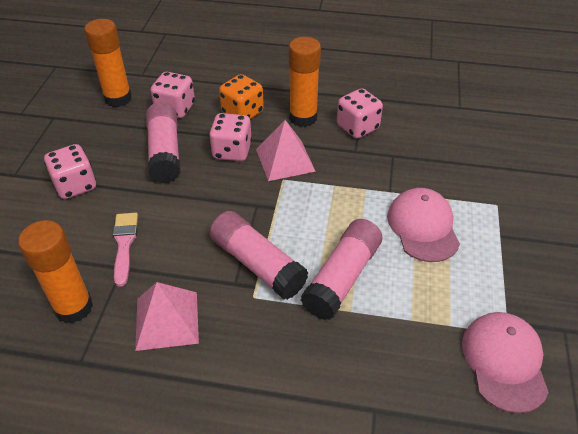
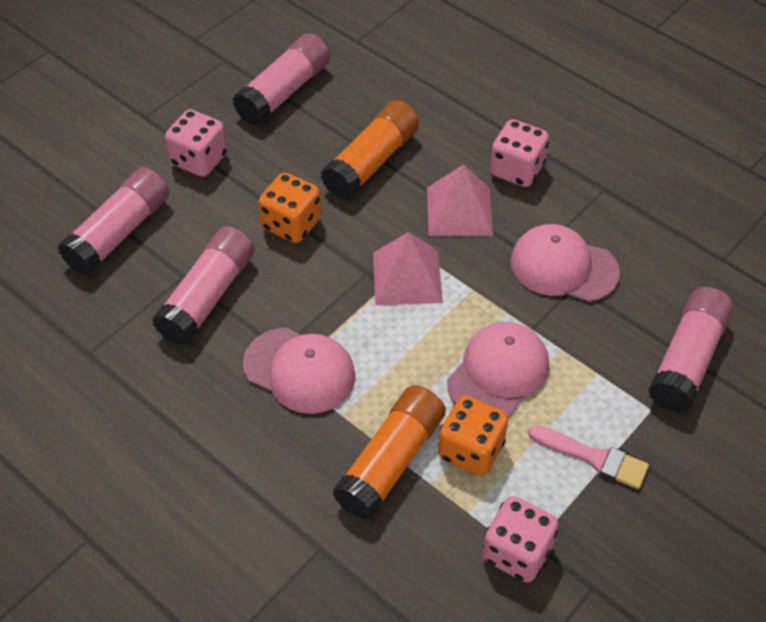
orange dice: 1 -> 2
orange glue stick: 3 -> 2
pink cap: 2 -> 3
pink dice: 4 -> 3
pink glue stick: 3 -> 4

